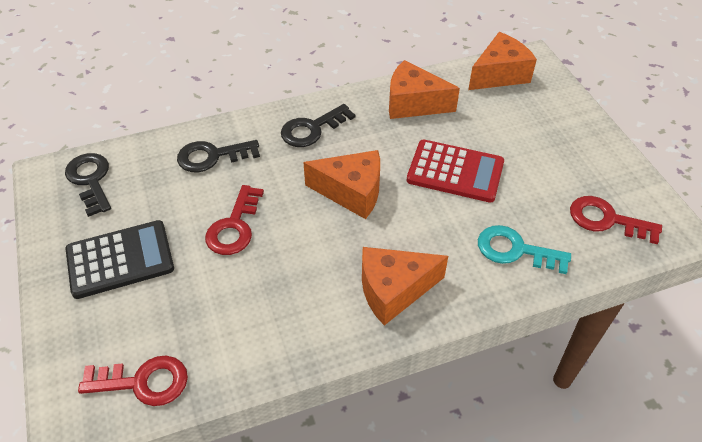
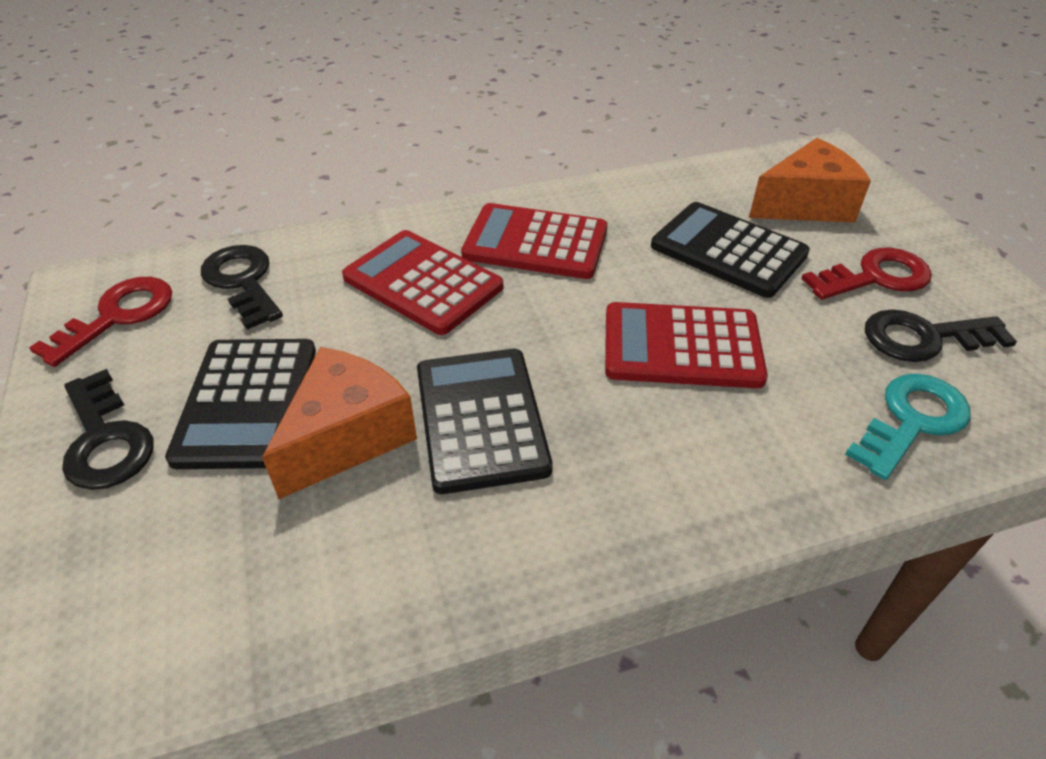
black calculator: 1 -> 3
orange cheese: 4 -> 2
red calculator: 1 -> 3
red key: 3 -> 2

